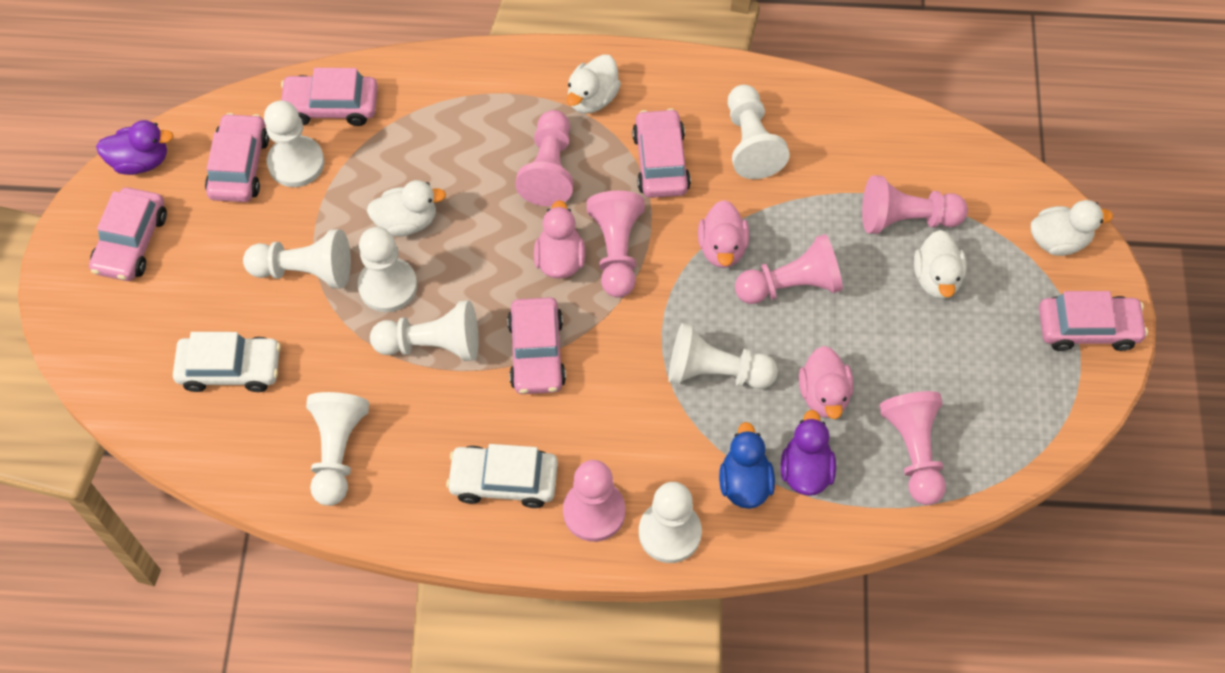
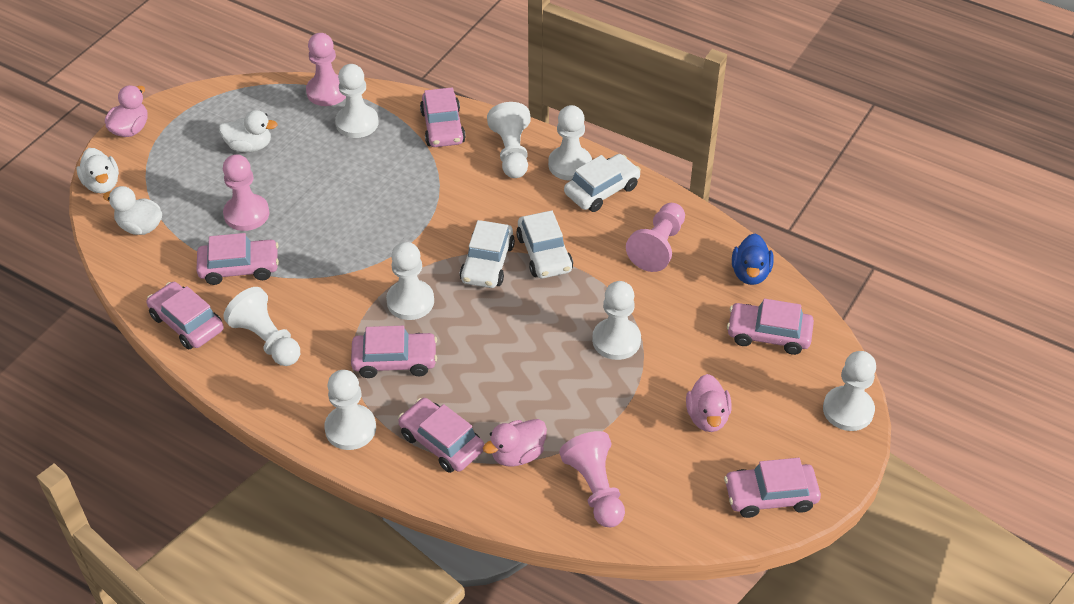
pink car: 6 -> 7
pink pawn: 6 -> 4
purple duck: 2 -> 0
white car: 2 -> 3
white duck: 4 -> 3

